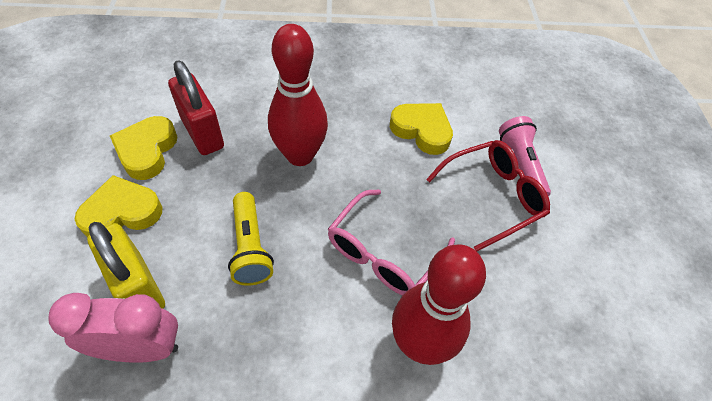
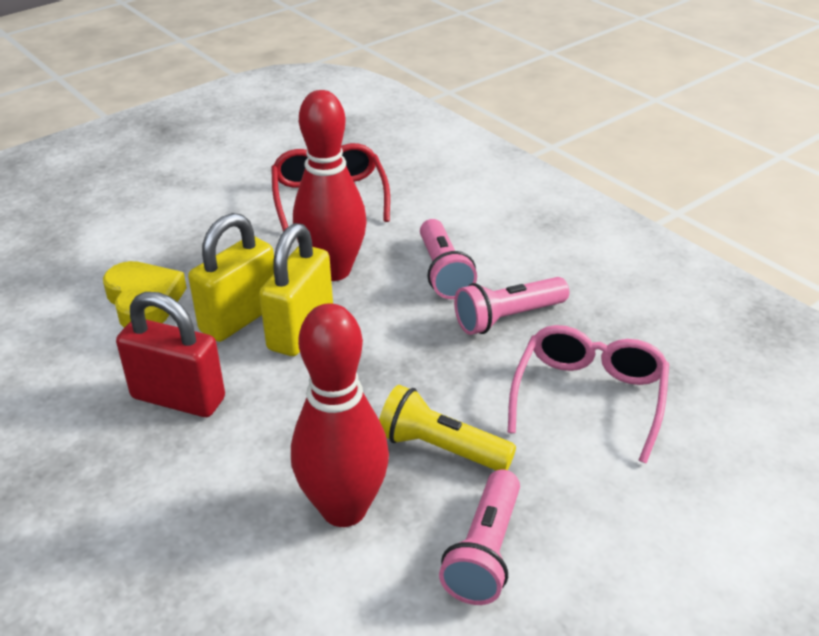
pink clock: 1 -> 0
pink flashlight: 1 -> 3
yellow heart: 3 -> 1
yellow padlock: 1 -> 2

